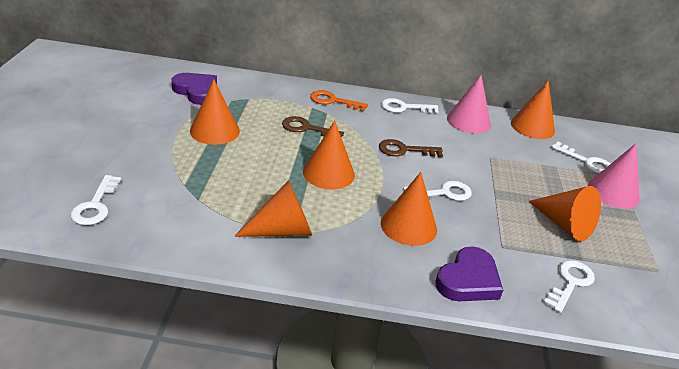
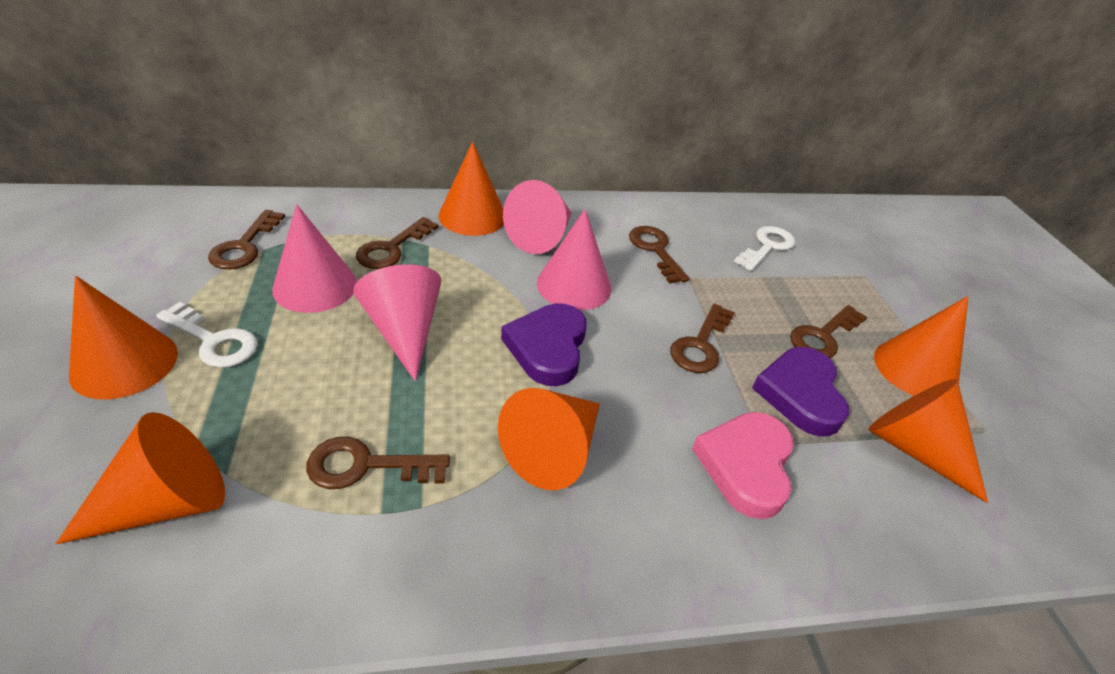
brown key: 2 -> 6
orange key: 1 -> 0
pink cone: 2 -> 4
pink heart: 0 -> 1
white key: 5 -> 2

